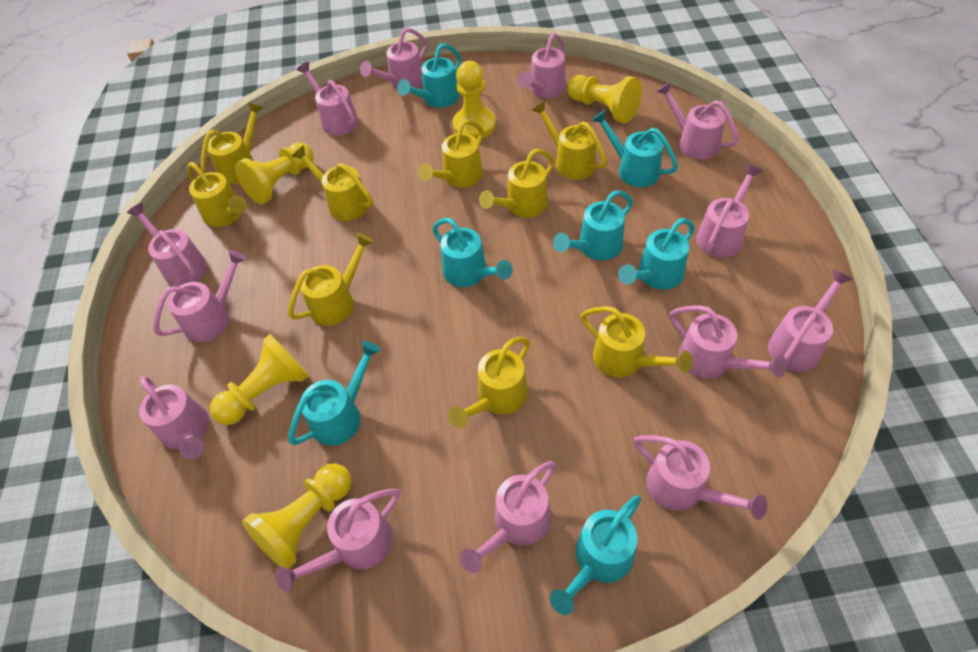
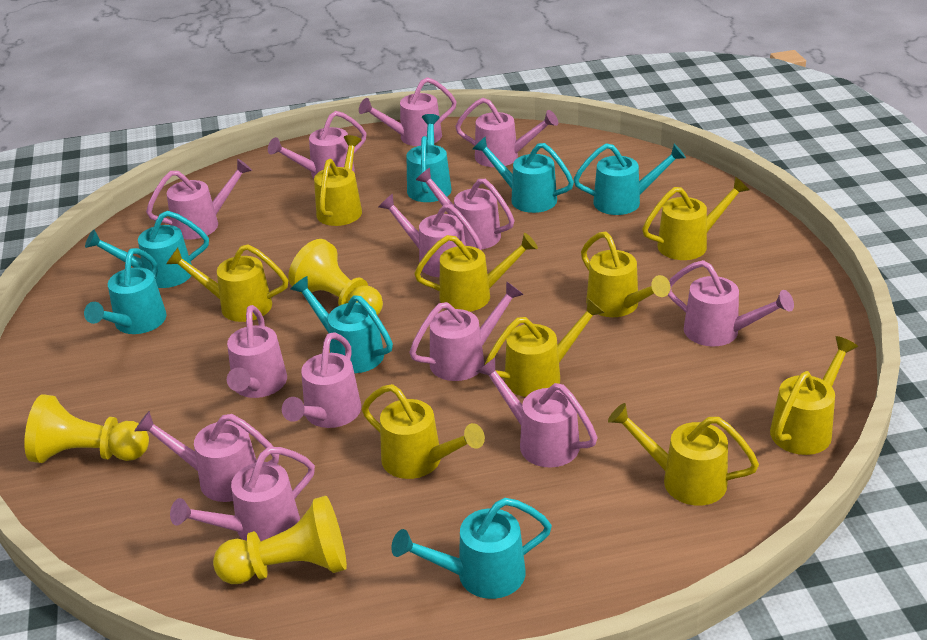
yellow pawn: 5 -> 3

